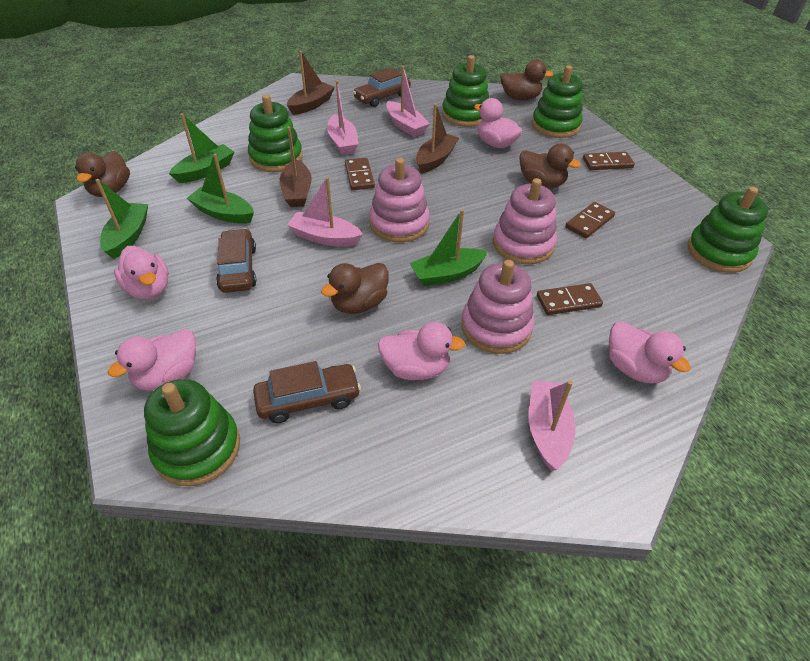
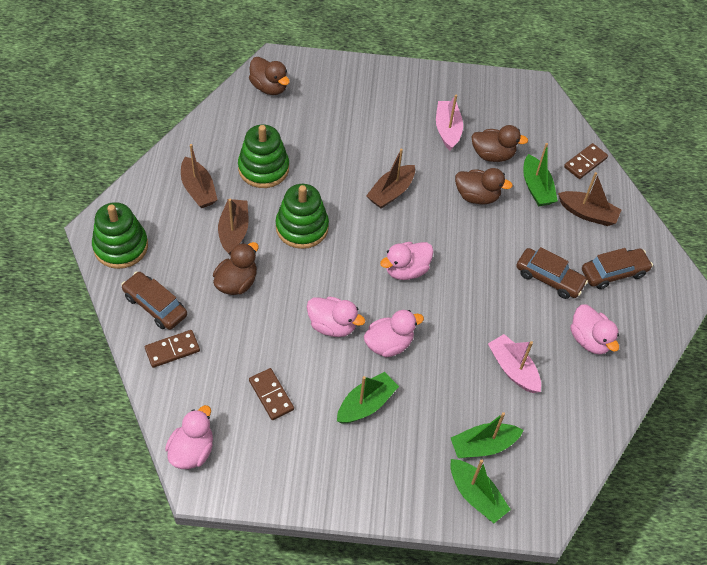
brown boat: 3 -> 4
brown domino: 4 -> 3
green stacking toy: 5 -> 3
pink boat: 4 -> 2
pink stacking toy: 3 -> 0

